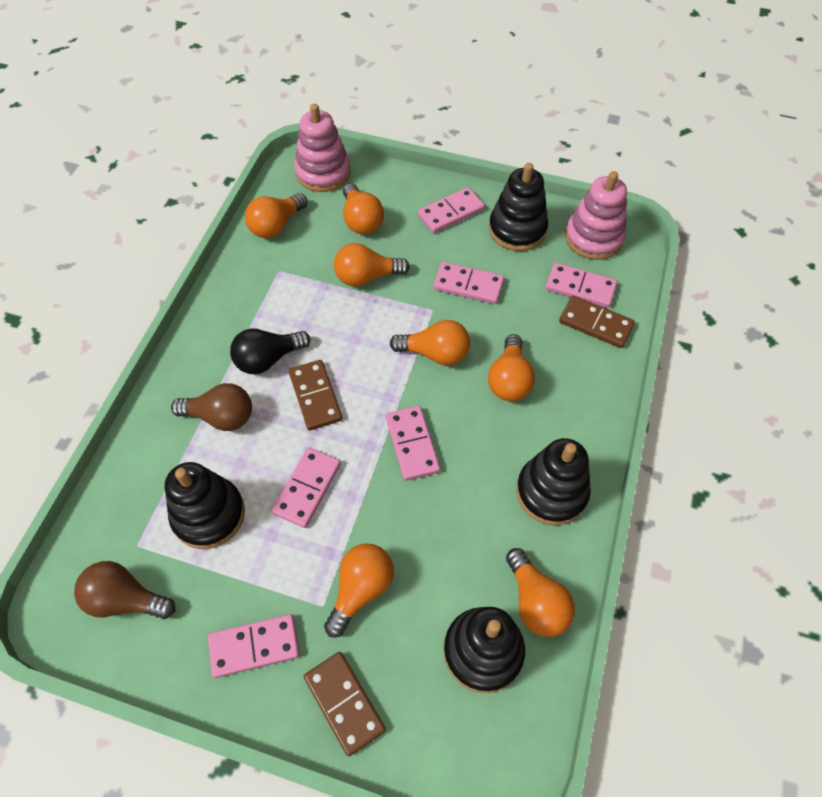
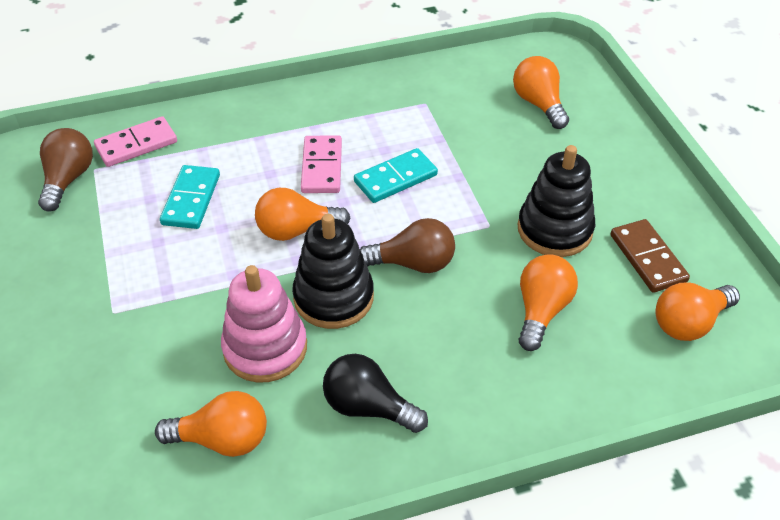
black stacking toy: 4 -> 2
brown domino: 3 -> 1
orange light bulb: 7 -> 5
pink domino: 6 -> 2
pink stacking toy: 2 -> 1
turquoise domino: 0 -> 2

